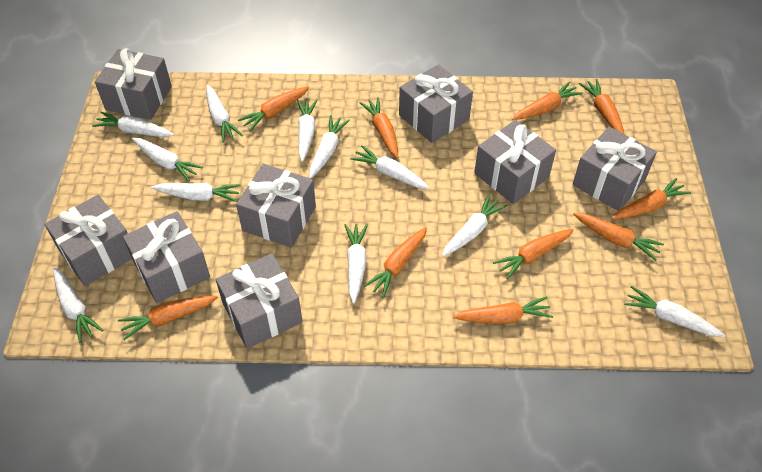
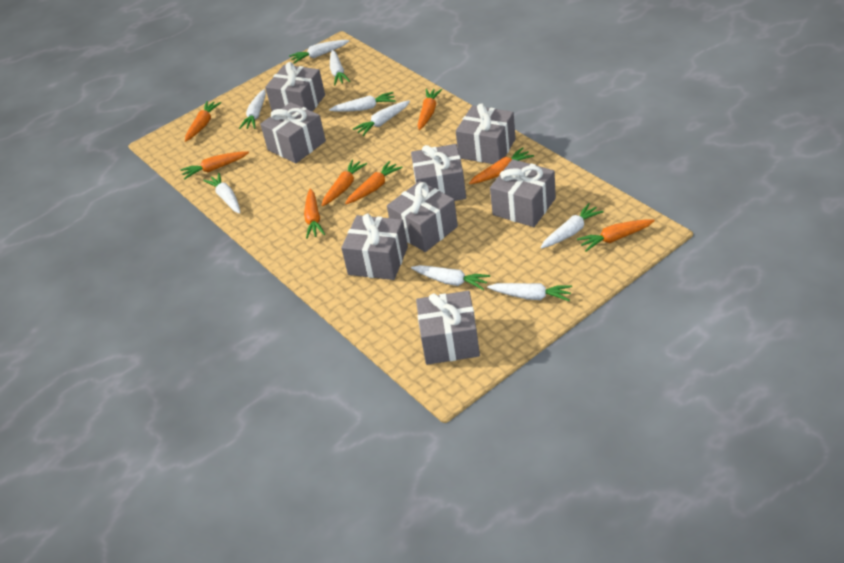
orange carrot: 10 -> 8
white carrot: 11 -> 9

